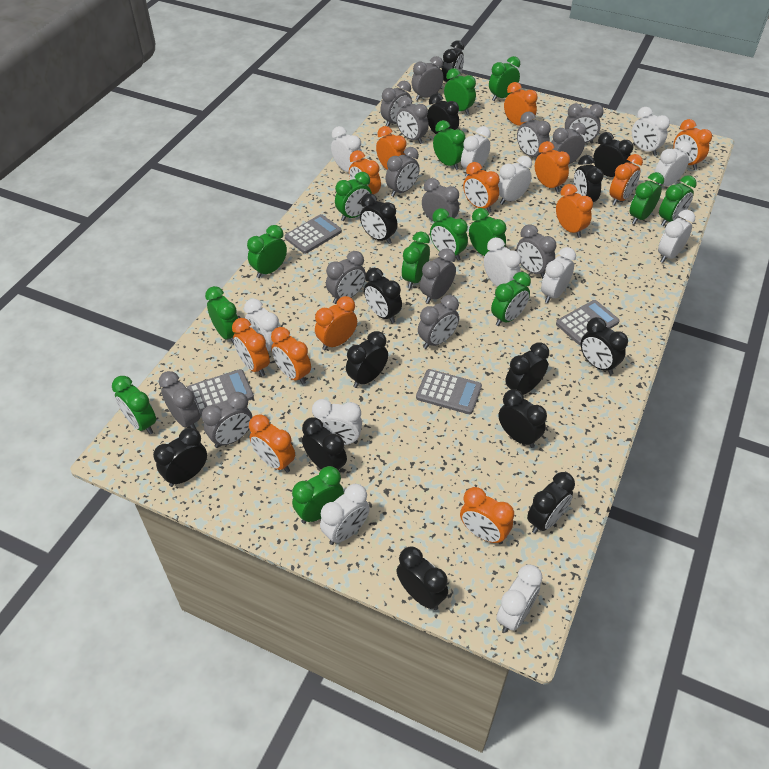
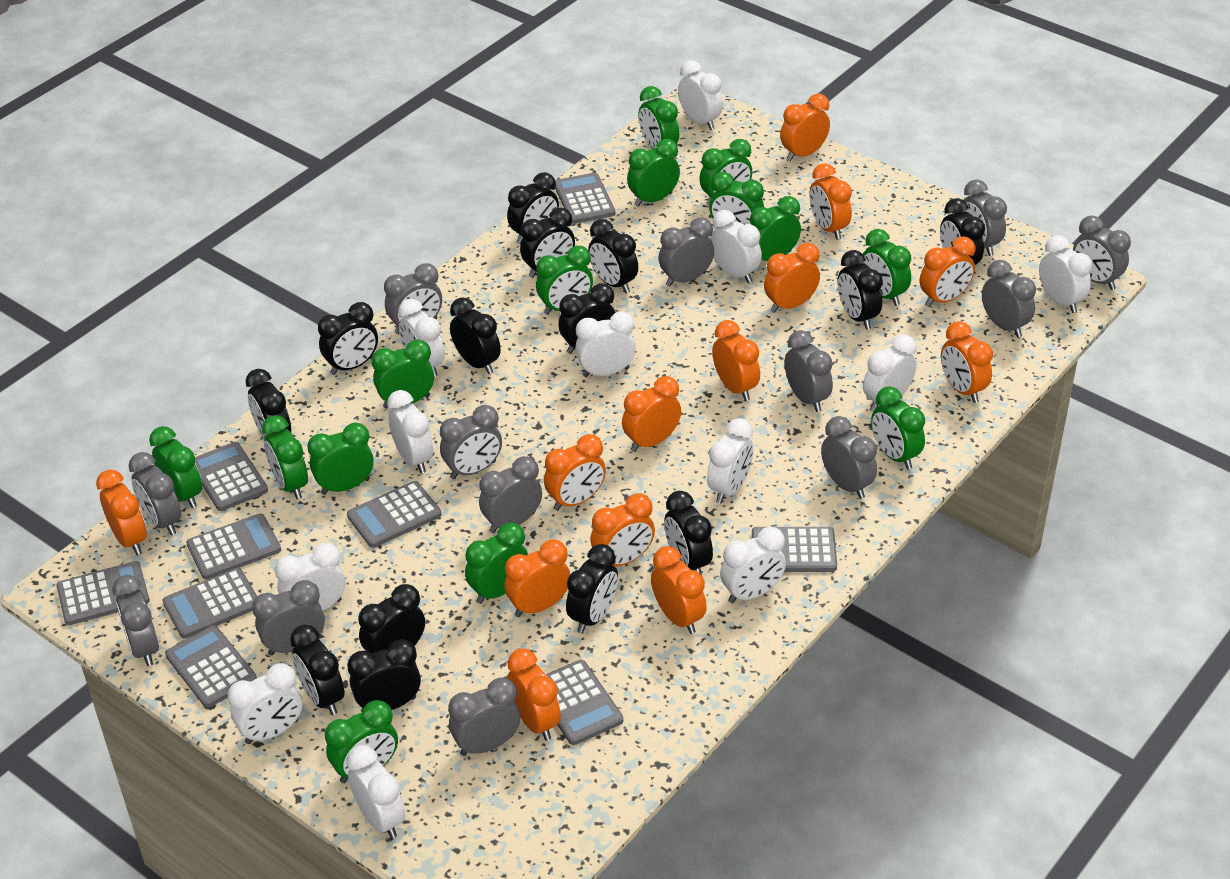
grey calculator: 4 -> 9
grey clock: 14 -> 13

